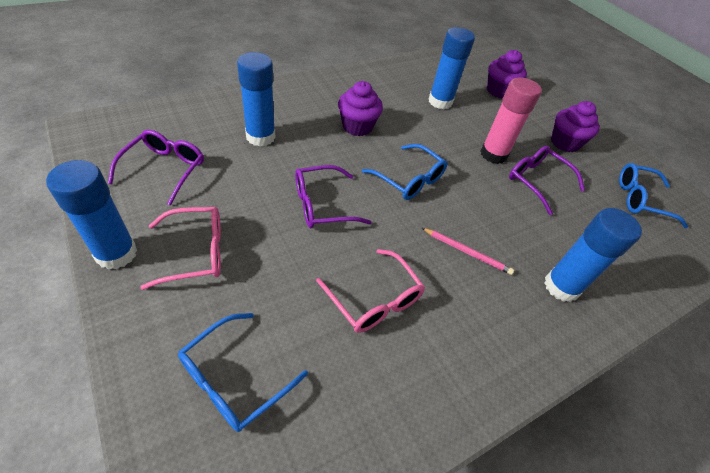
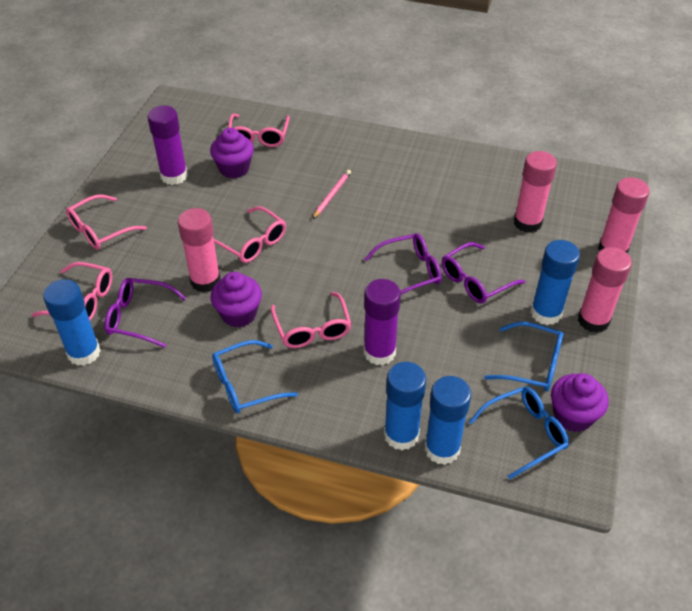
pink glasses: 2 -> 5
pink glue stick: 1 -> 4
purple glue stick: 0 -> 2

